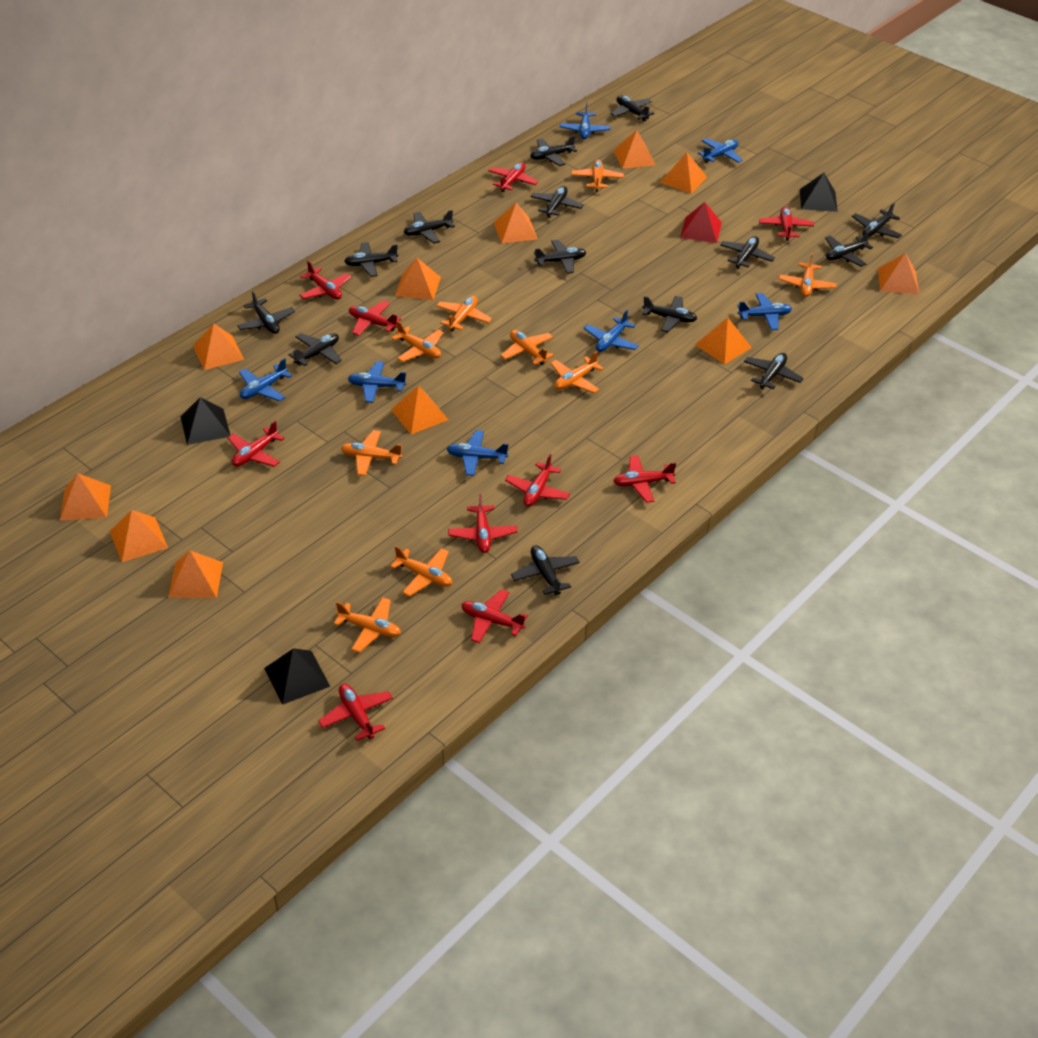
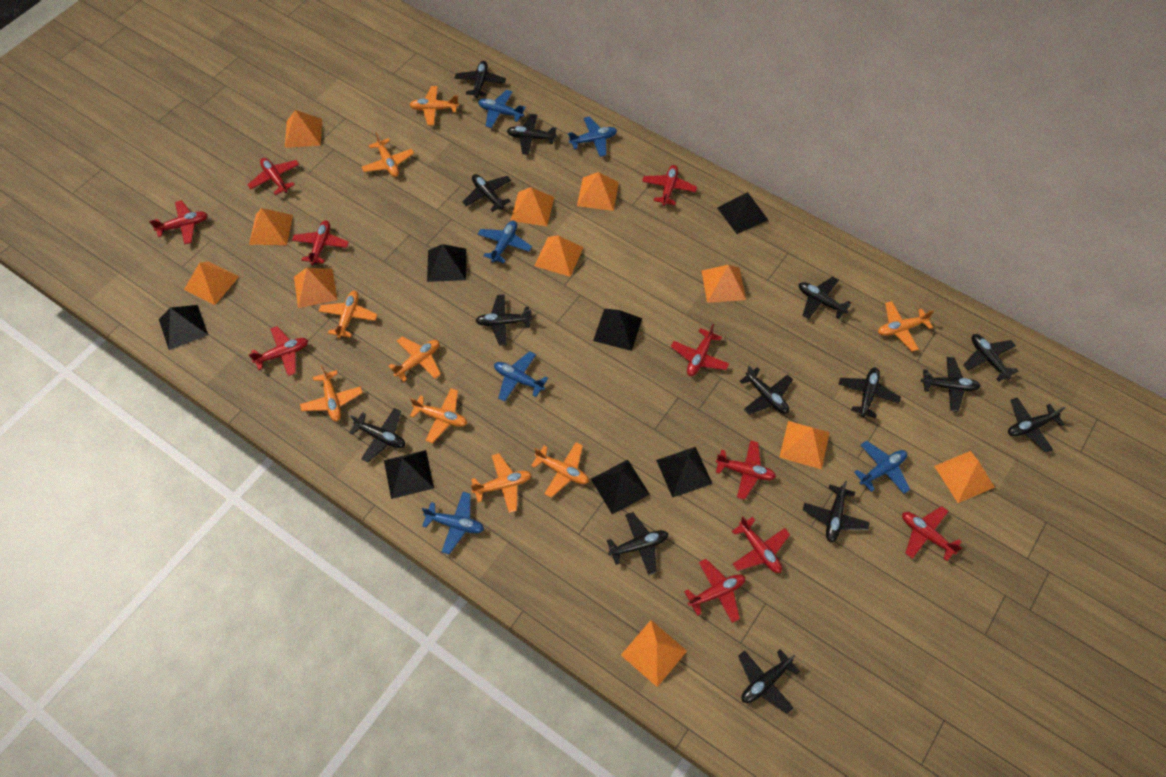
black pyramid: 3 -> 7
blue plane: 7 -> 6
red pyramid: 1 -> 0

